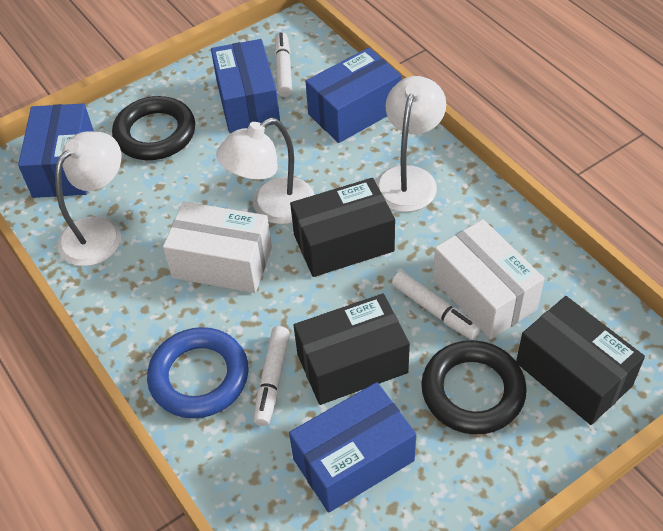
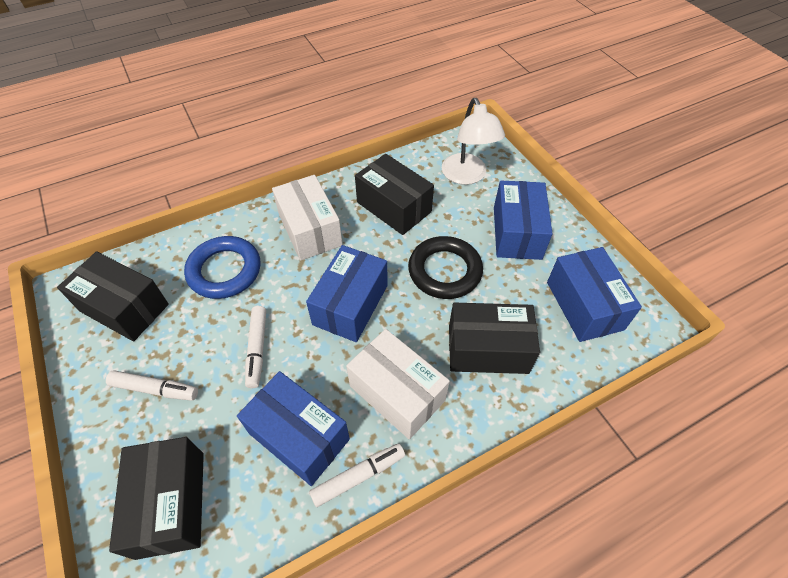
black box: 3 -> 4
black ring: 2 -> 1
white lamp: 3 -> 1

